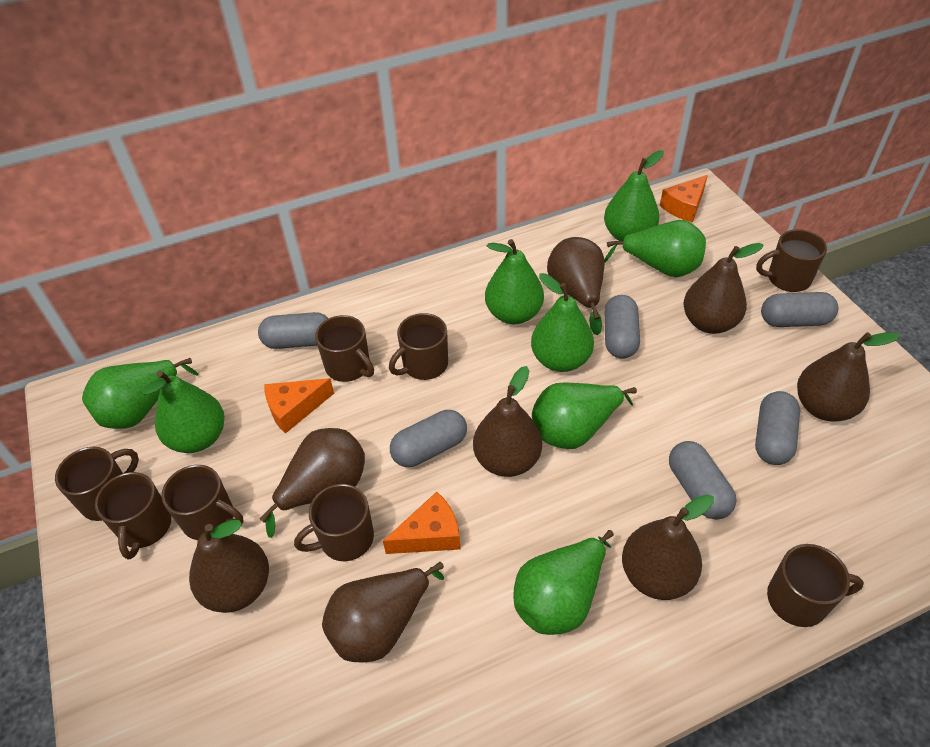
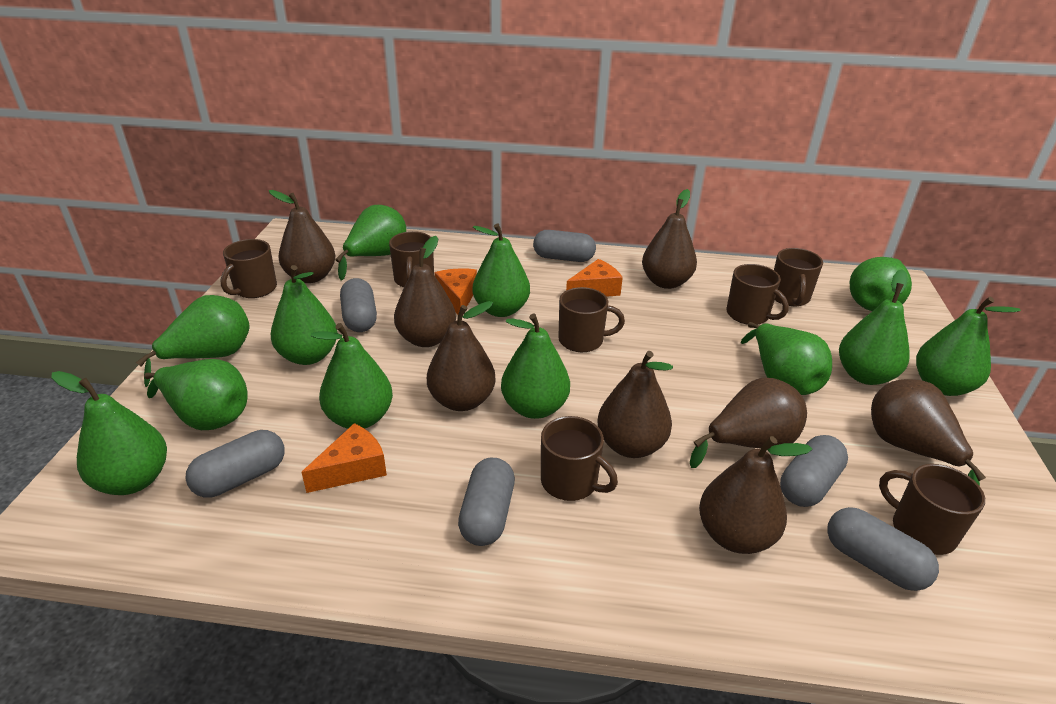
brown mug: 8 -> 7
green pear: 8 -> 12

